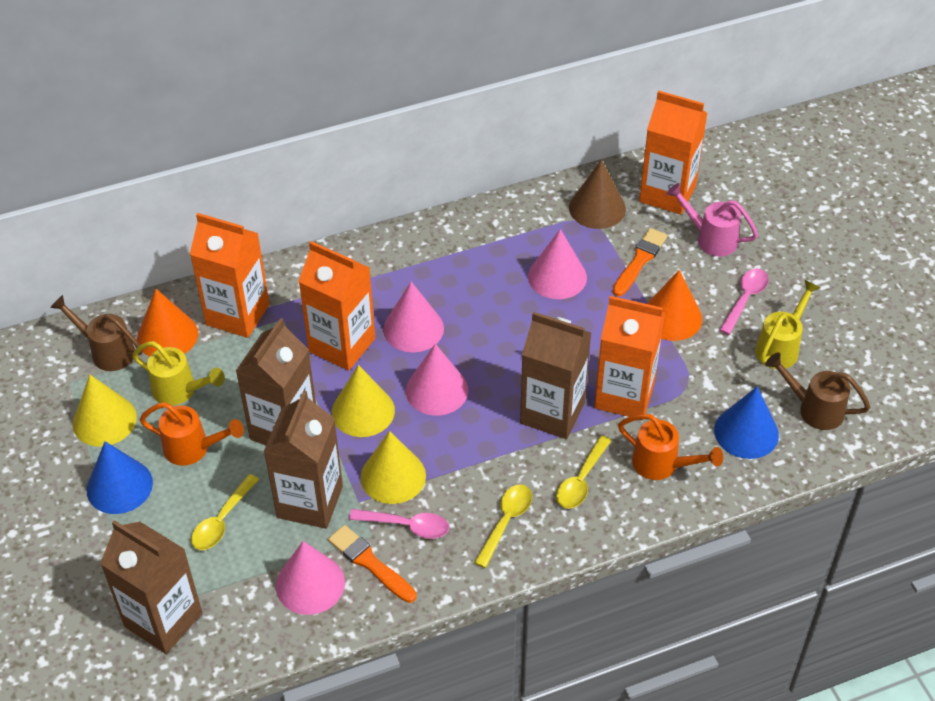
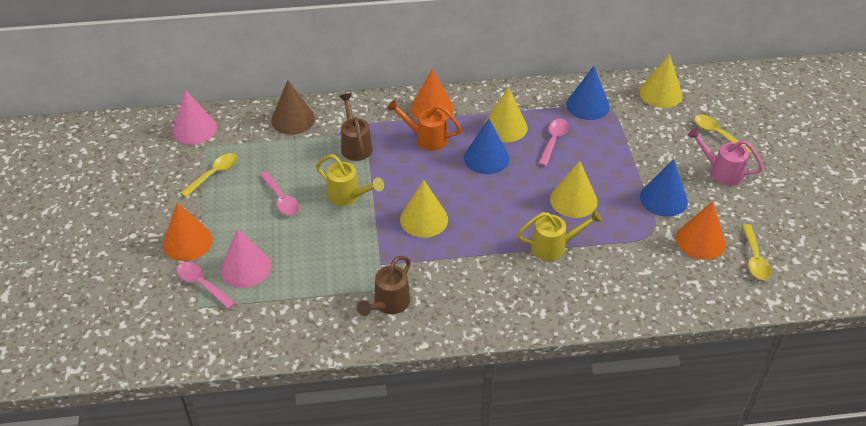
blue cone: 2 -> 3
brown carton: 4 -> 0
orange brush: 2 -> 0
orange carton: 4 -> 0
orange cone: 2 -> 3
orange watering can: 2 -> 1
pink cone: 4 -> 2
pink spoon: 2 -> 3
yellow cone: 3 -> 4

